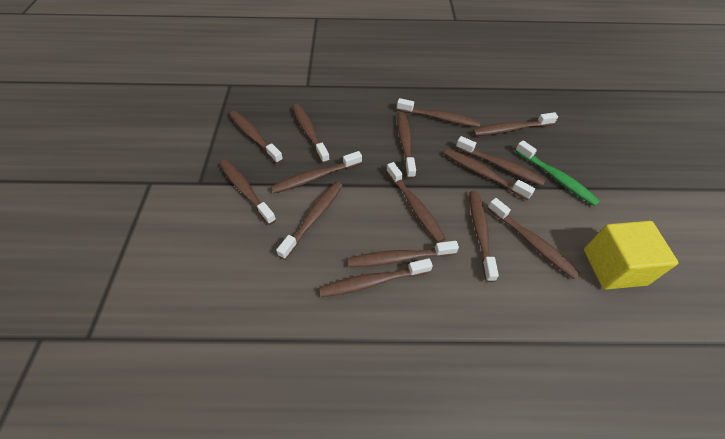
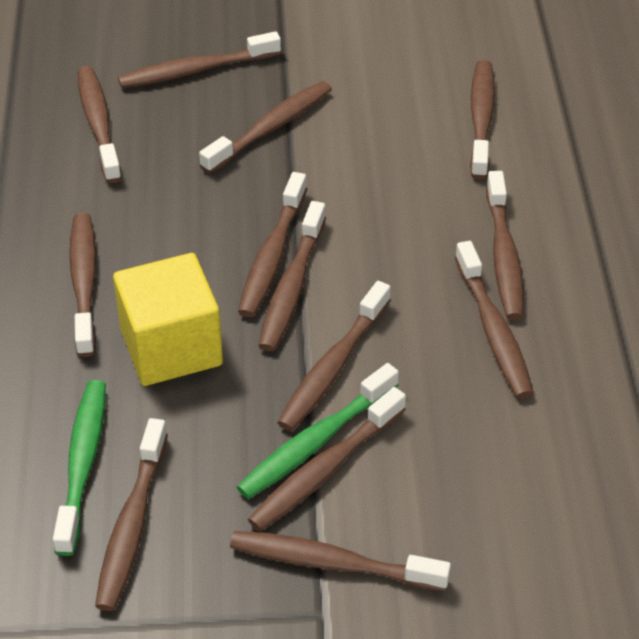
brown toothbrush: 15 -> 13
green toothbrush: 1 -> 2

